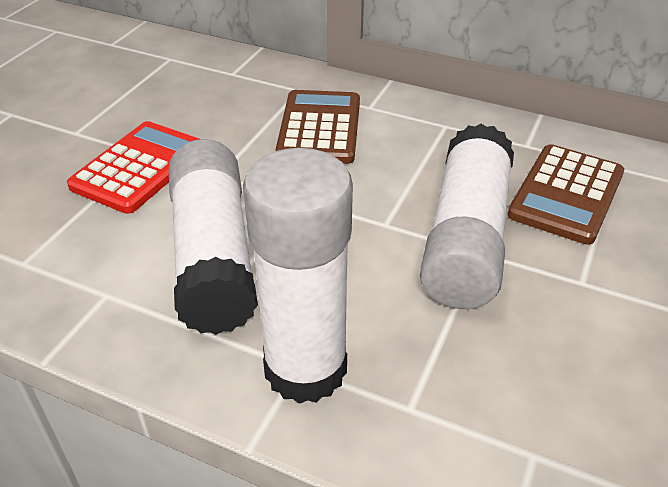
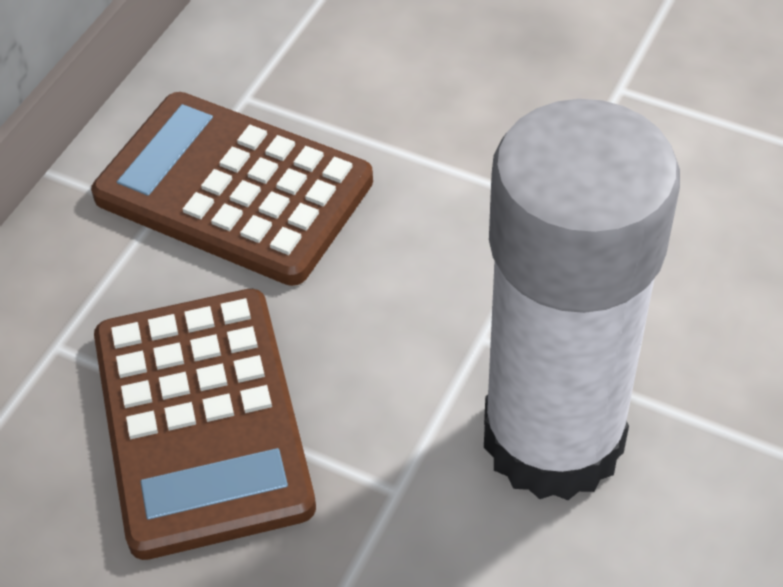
red calculator: 1 -> 0
white glue stick: 3 -> 1

